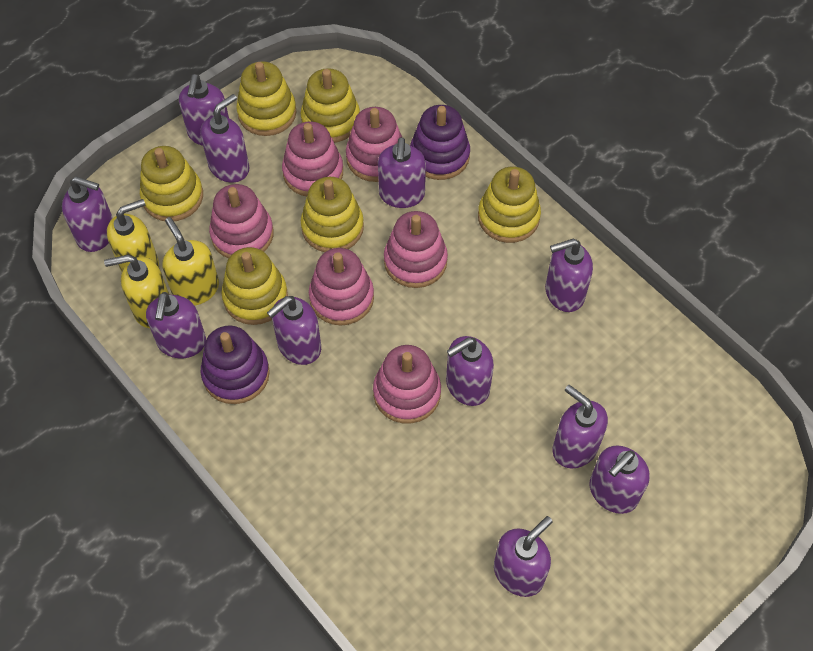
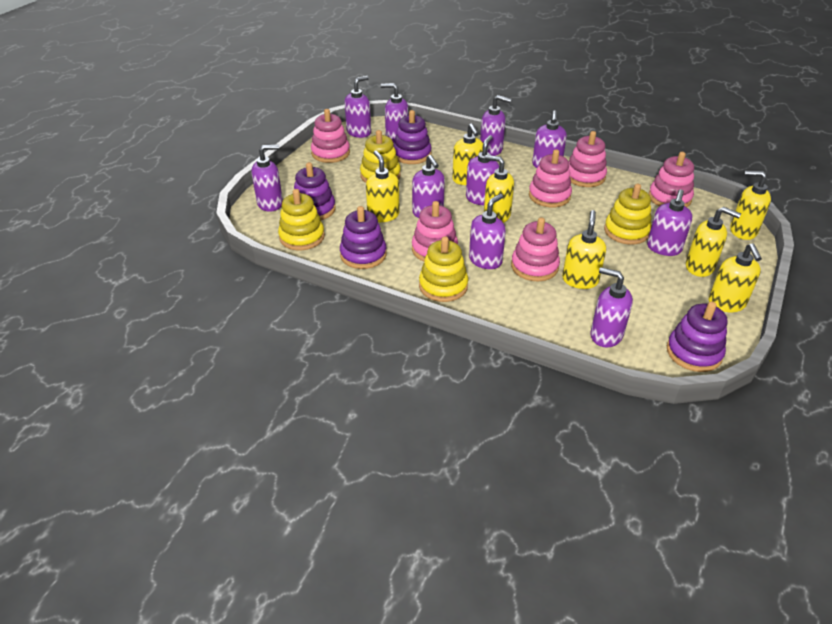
purple soap dispenser: 11 -> 10
purple stacking toy: 2 -> 4
yellow soap dispenser: 3 -> 7
yellow stacking toy: 6 -> 4

